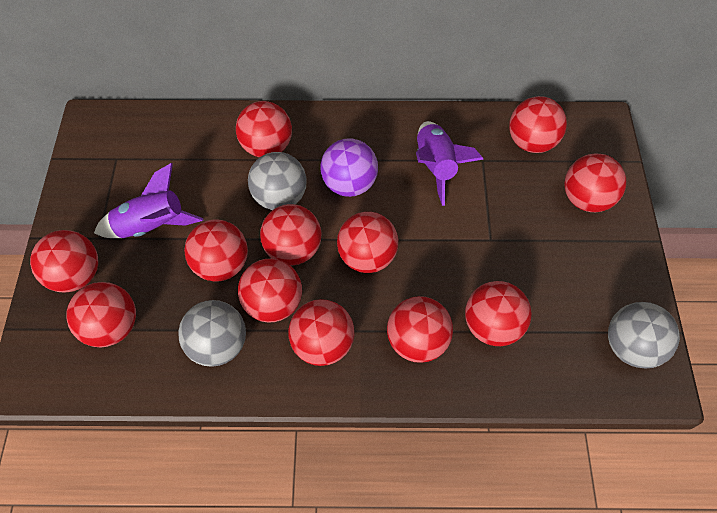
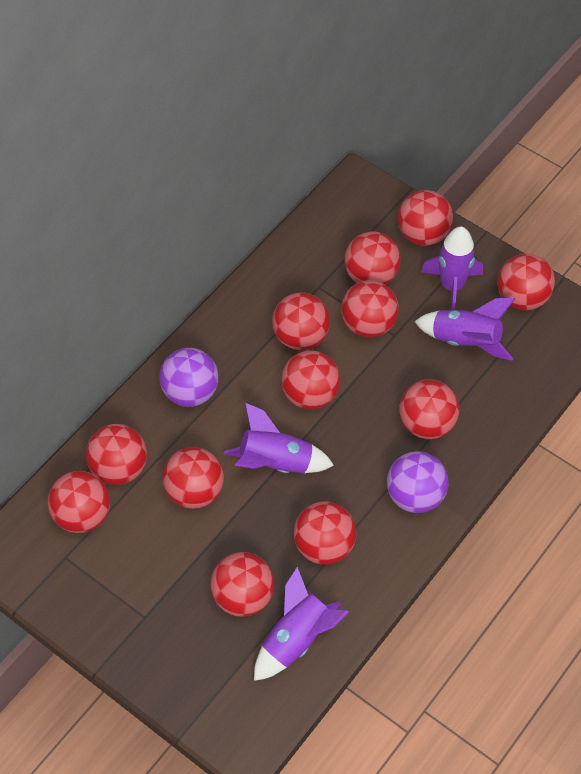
grey ball: 3 -> 0
purple ball: 1 -> 2
purple rocket: 2 -> 4

